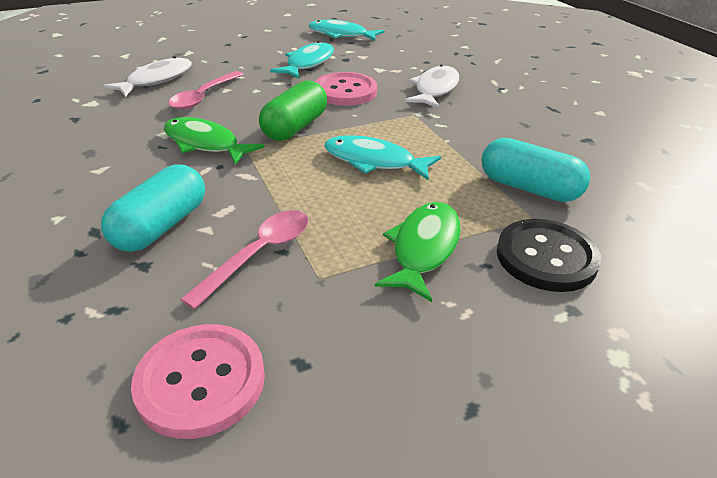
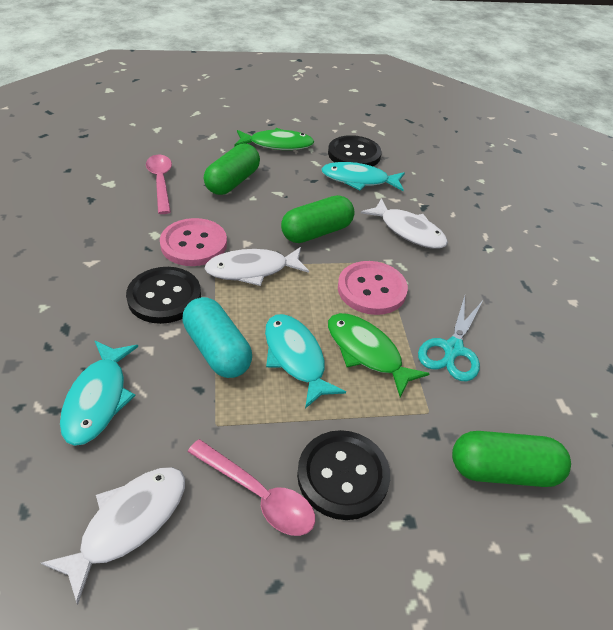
black button: 1 -> 3
green capsule: 1 -> 3
turquoise capsule: 2 -> 1
turquoise scissors: 0 -> 1
white fish: 2 -> 3

